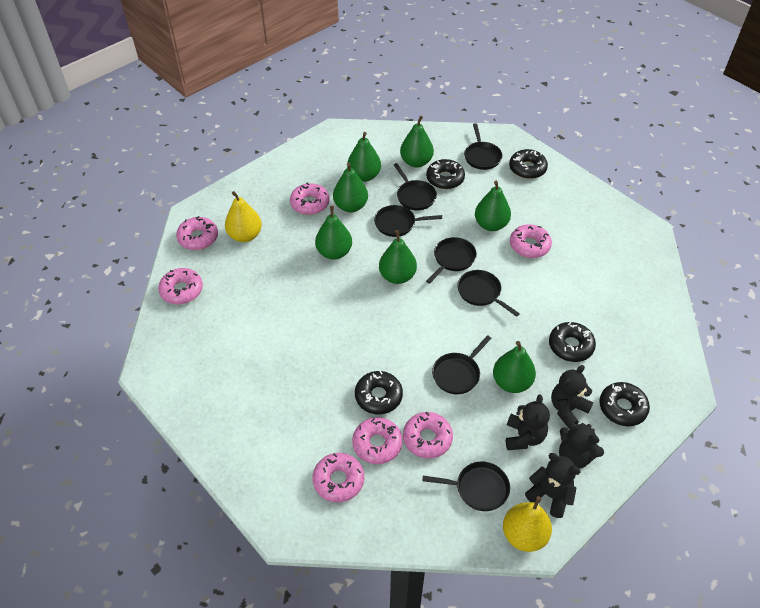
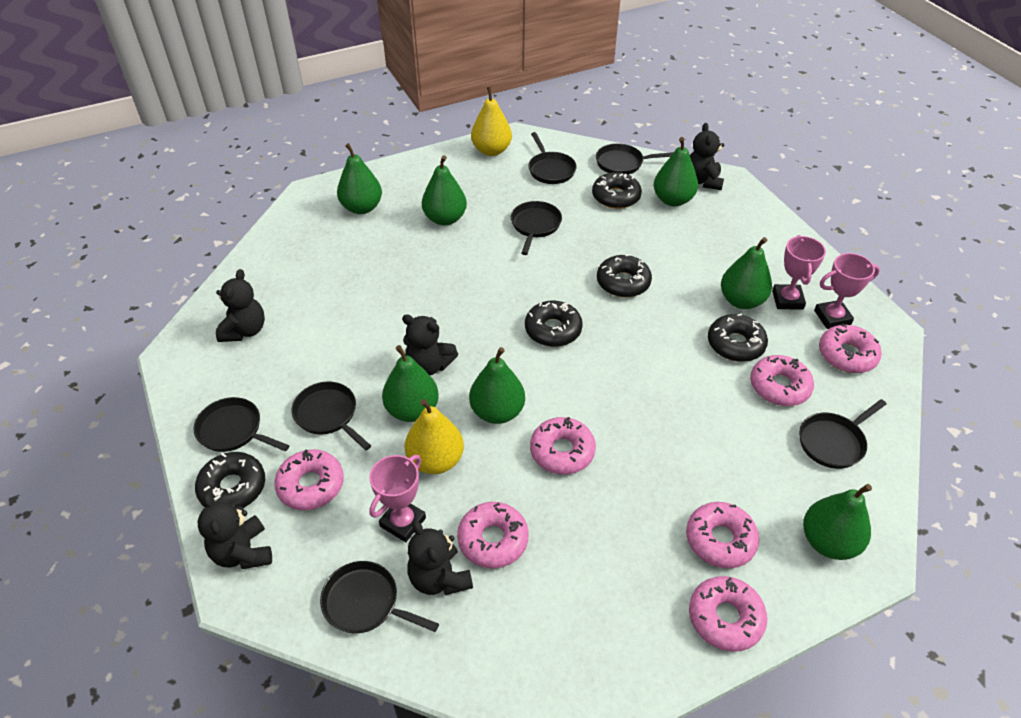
black teddy bear: 4 -> 5
pink trophy: 0 -> 3

